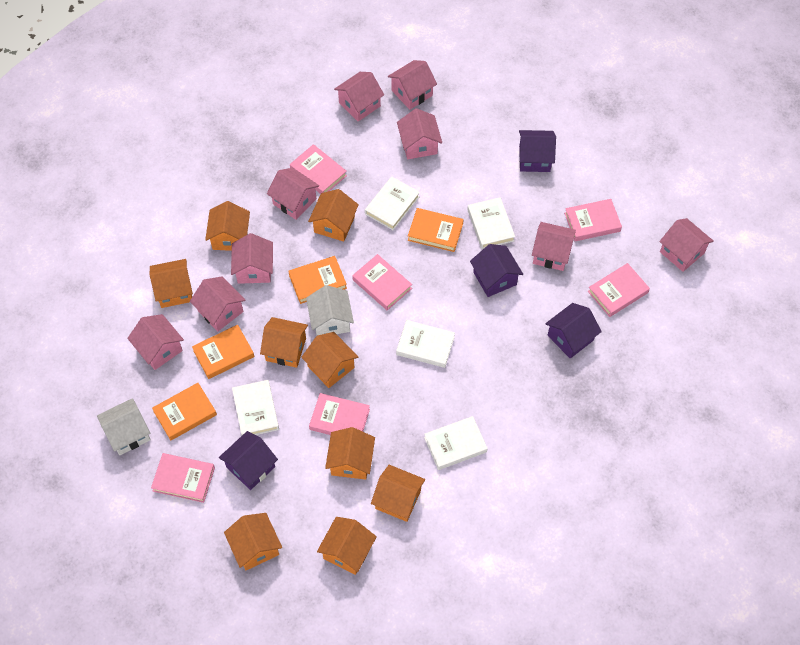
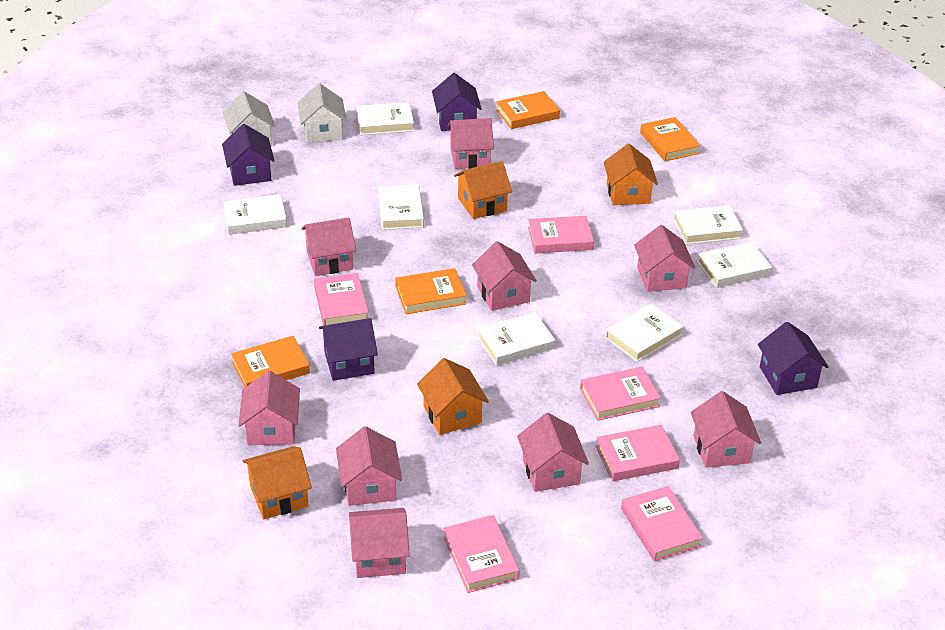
orange house: 9 -> 4
white book: 5 -> 7

